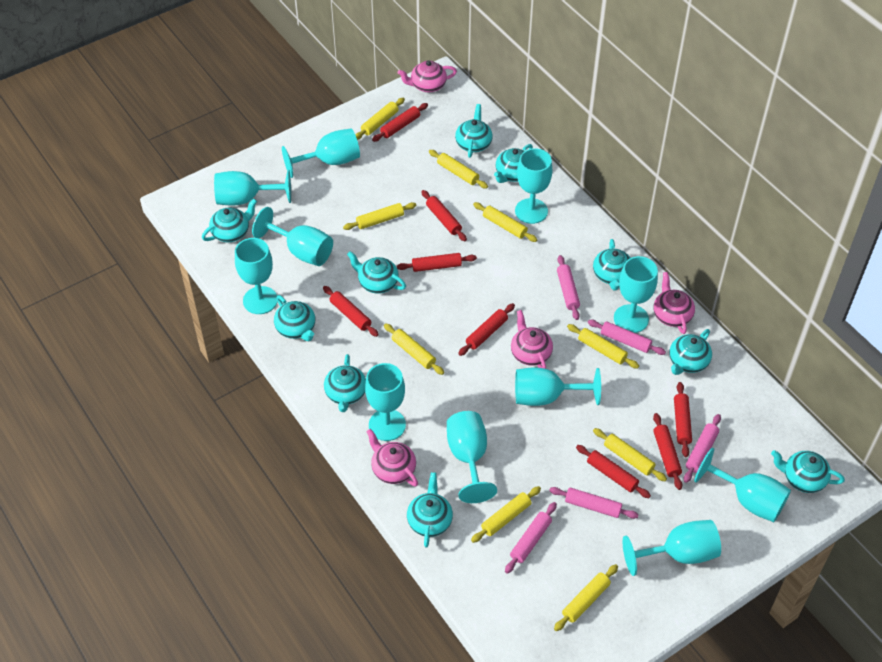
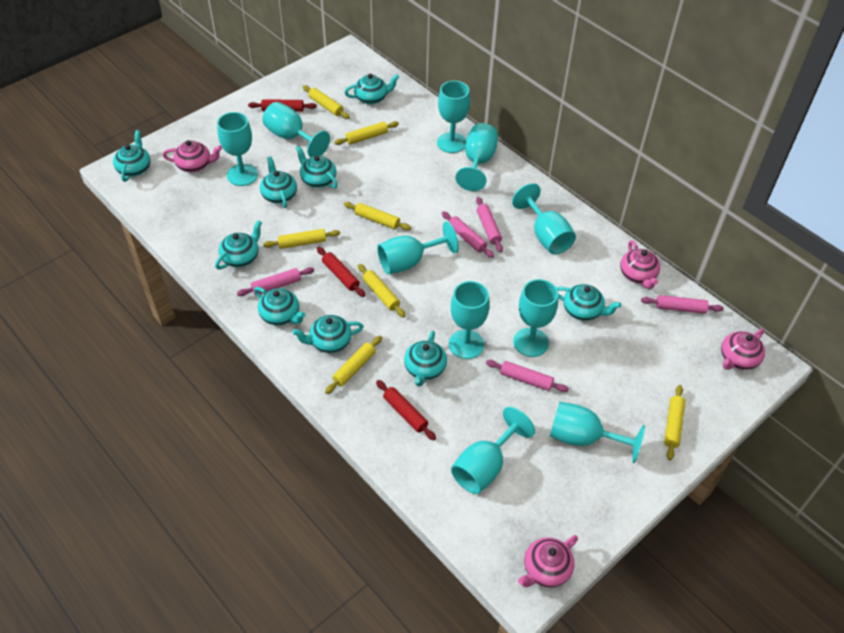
red rolling pin: 8 -> 3
turquoise goblet: 11 -> 10
turquoise teapot: 10 -> 9
yellow rolling pin: 9 -> 7

